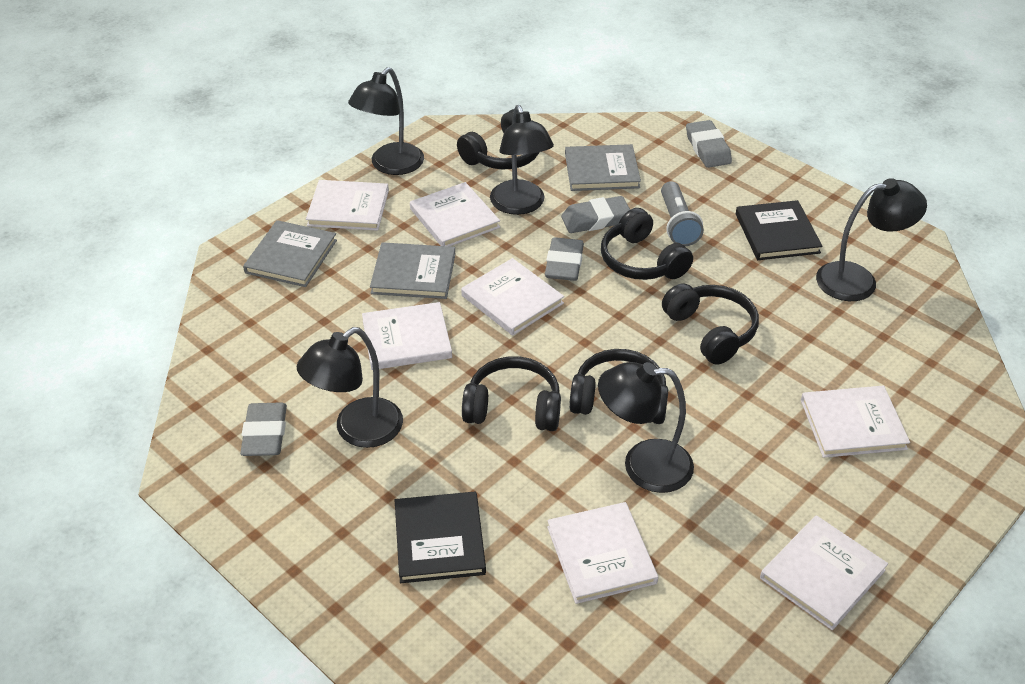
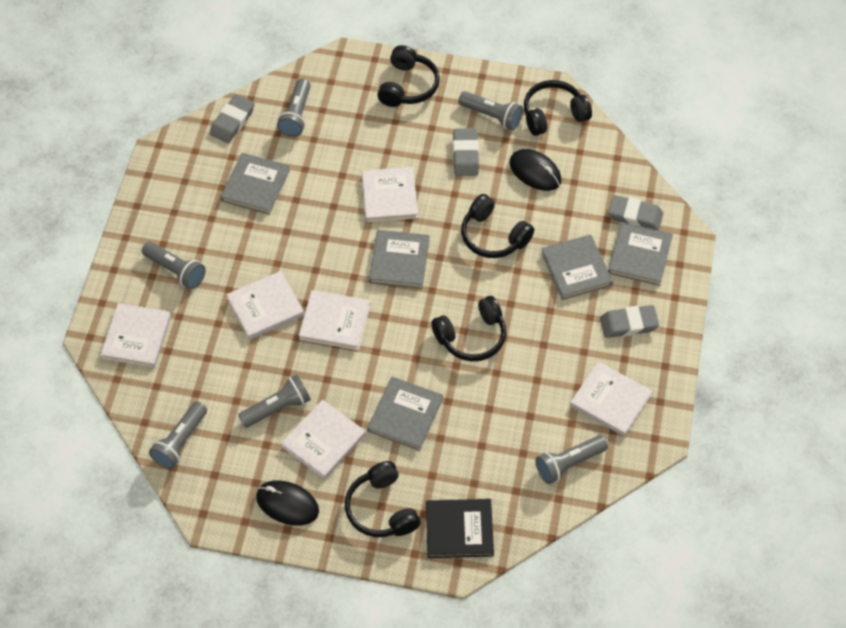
black book: 2 -> 1
black lamp: 5 -> 0
black mouse: 0 -> 2
grey book: 3 -> 5
grey flashlight: 1 -> 6
white book: 7 -> 6

